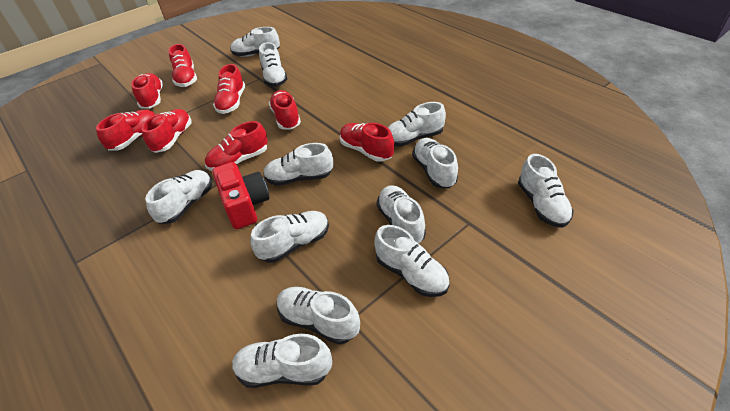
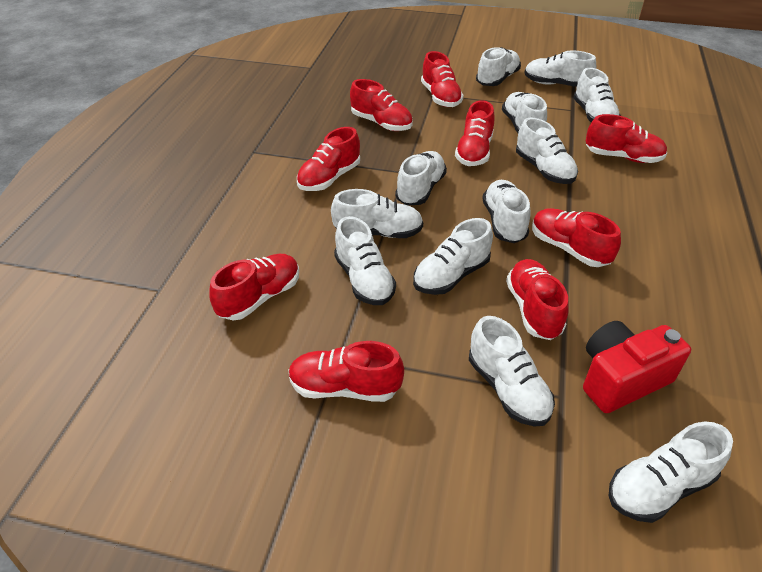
red shoe: 8 -> 9

